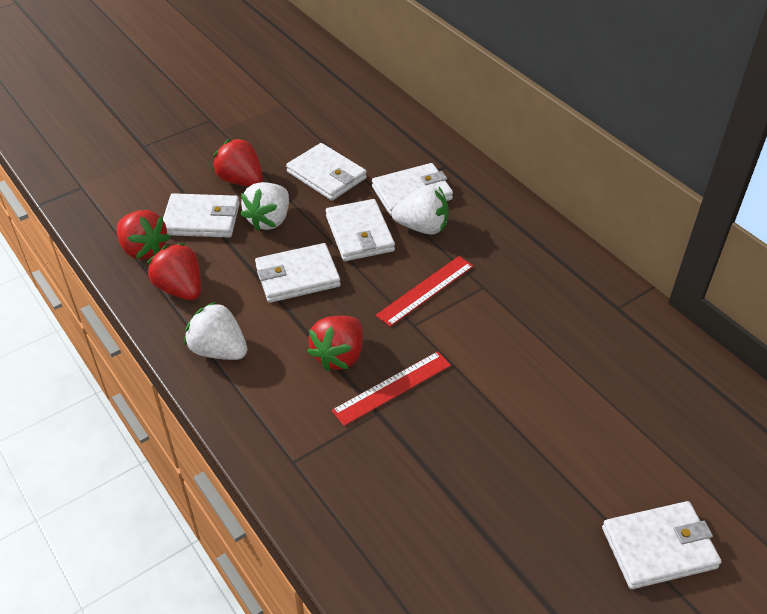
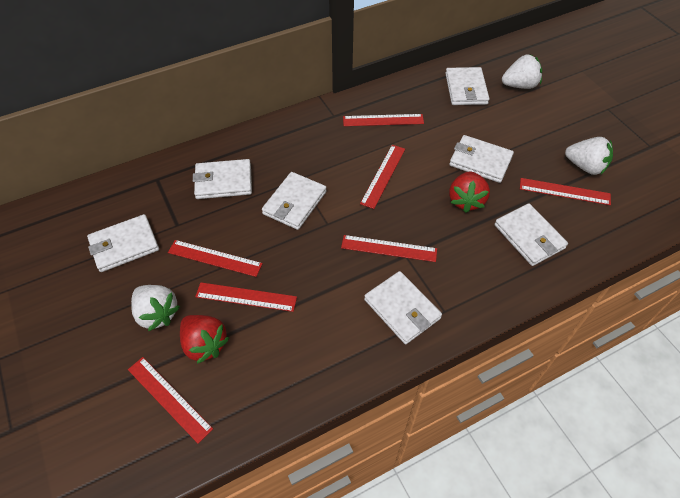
red ruler: 2 -> 7
red strawberry: 4 -> 2
white wallet: 6 -> 7

